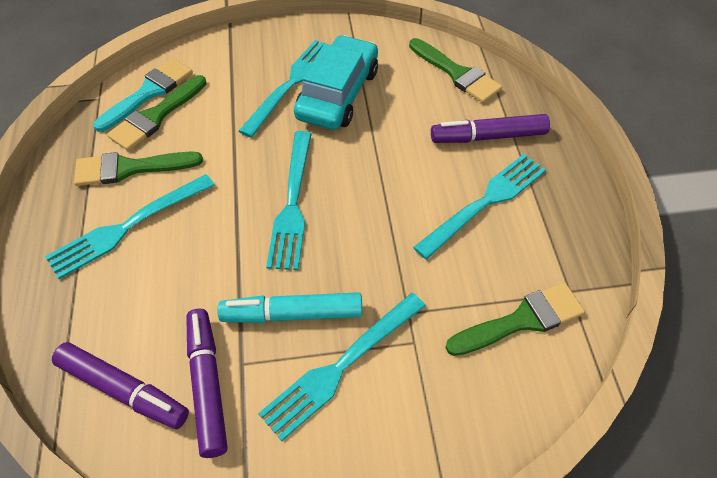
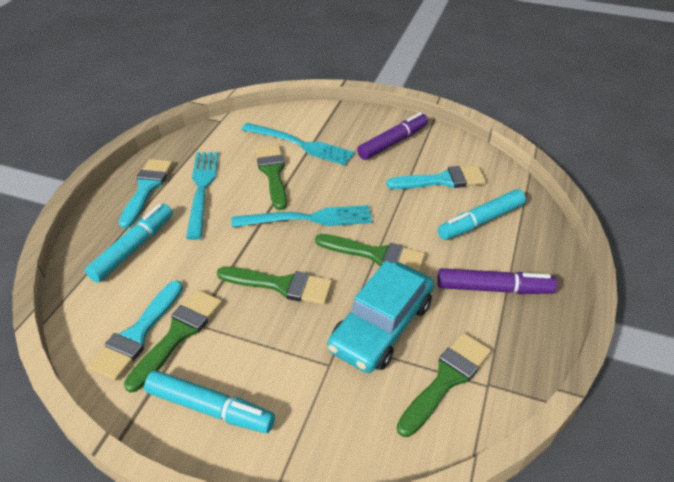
green brush: 4 -> 5
purple marker: 3 -> 2
turquoise brush: 1 -> 3
turquoise fork: 5 -> 3
turquoise marker: 1 -> 3

